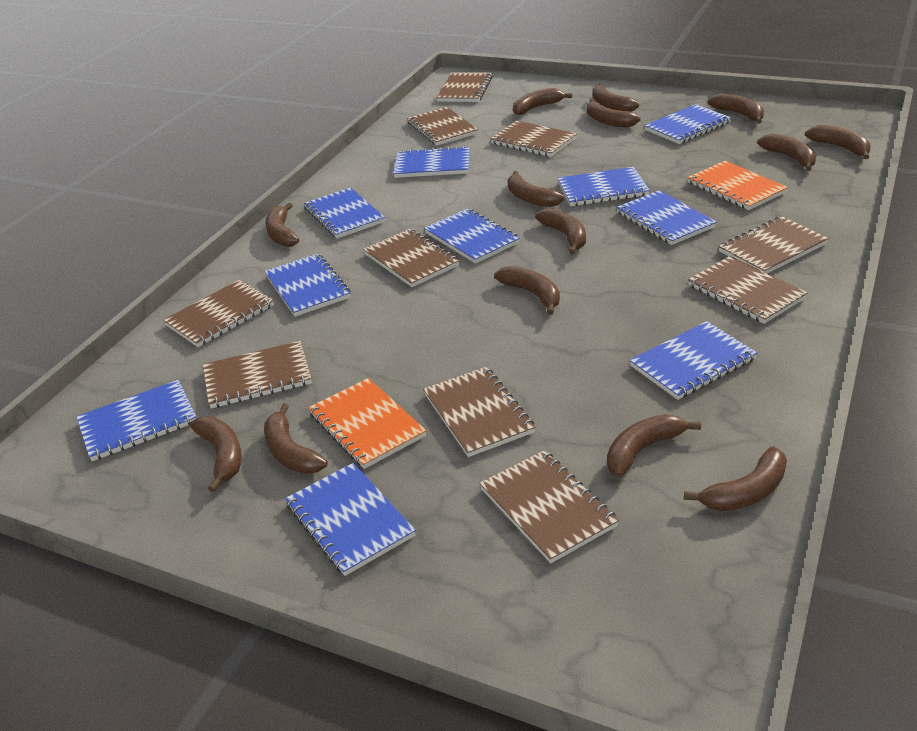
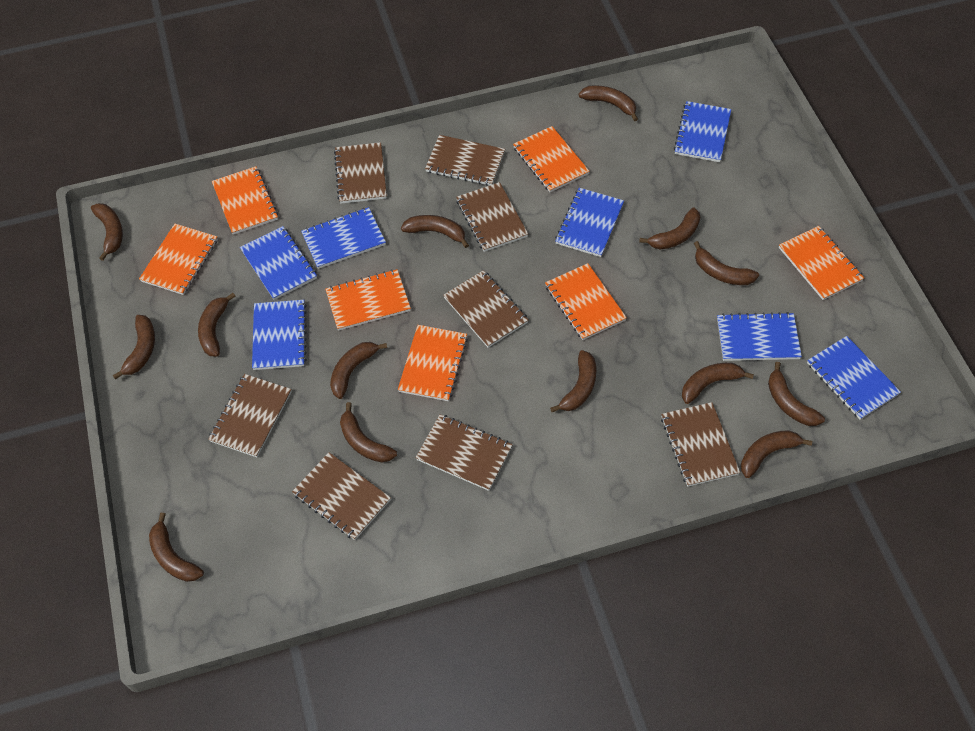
blue notebook: 10 -> 7
brown notebook: 10 -> 8
orange notebook: 2 -> 7

